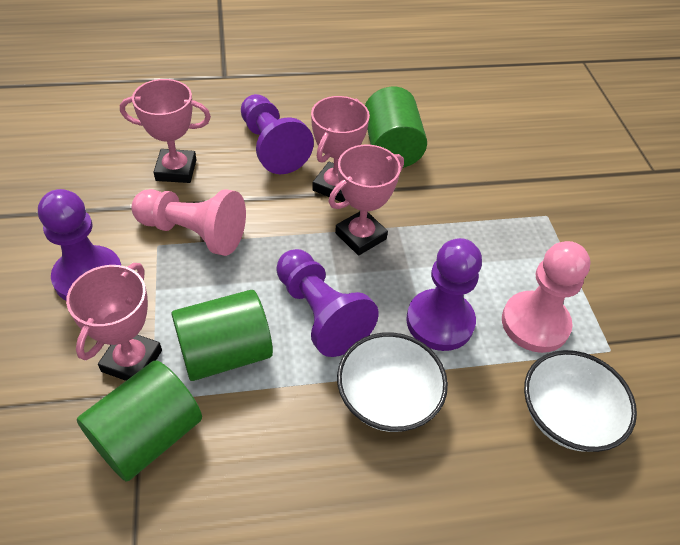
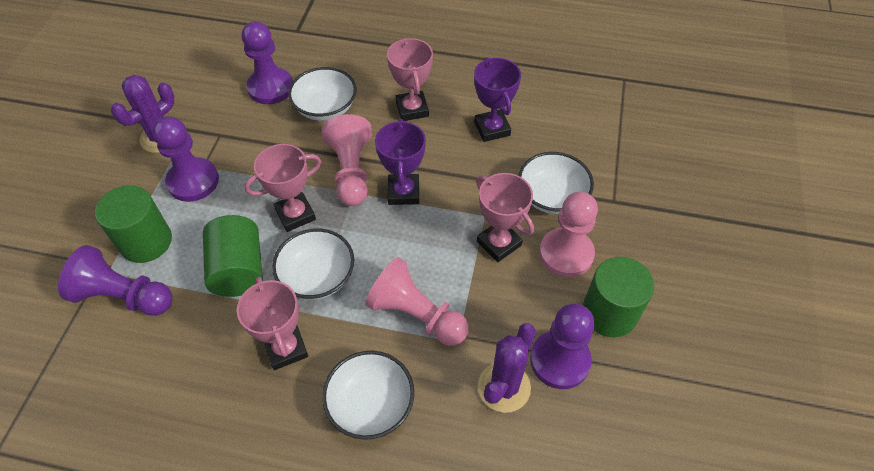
pink pawn: 2 -> 3
purple cactus: 0 -> 2
purple trophy: 0 -> 2
white bowl: 2 -> 4

